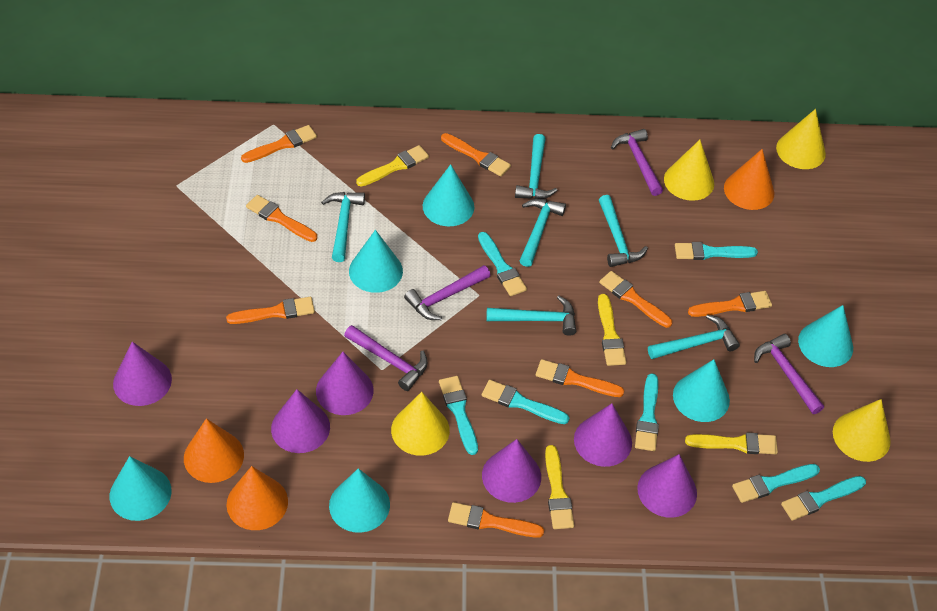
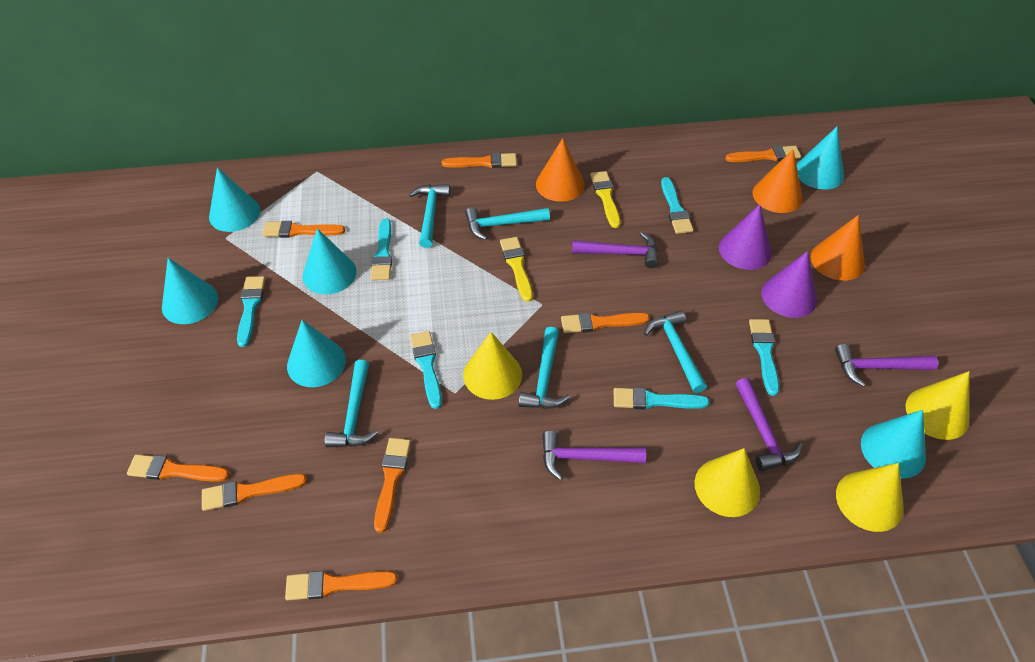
purple cone: 6 -> 2
turquoise brush: 7 -> 6
turquoise hammer: 6 -> 5
yellow brush: 4 -> 2

